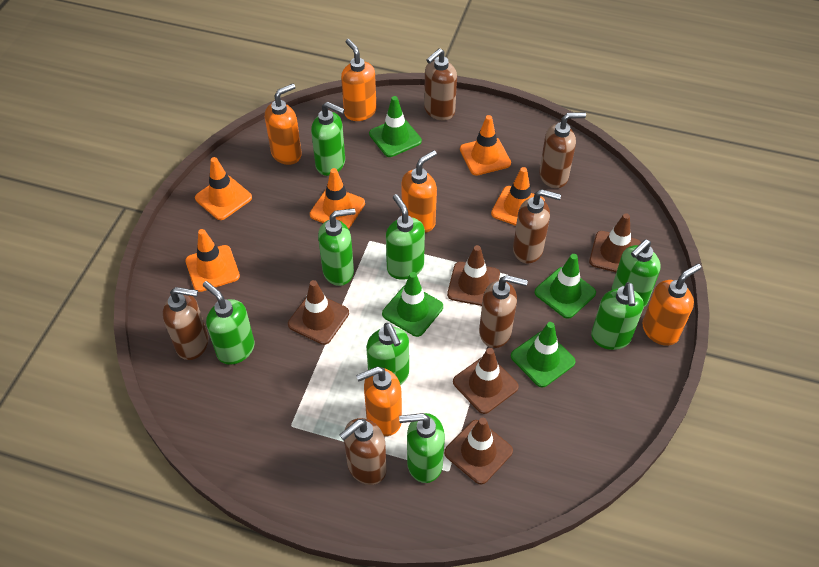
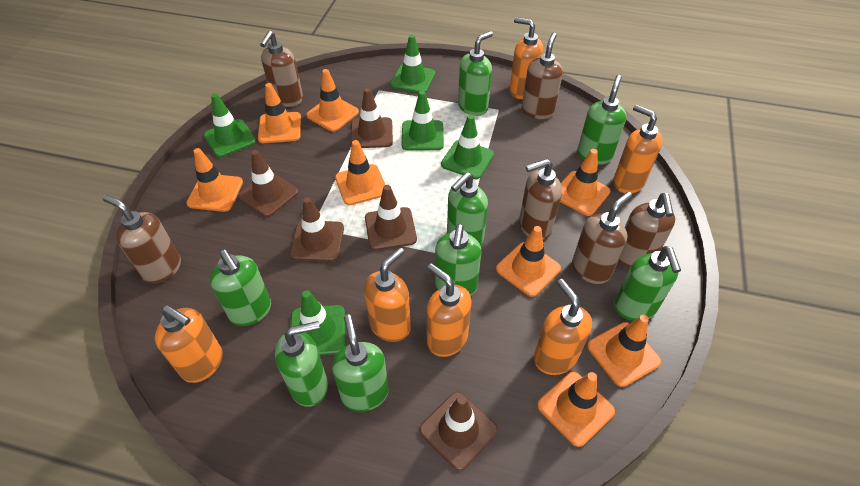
green traffic cone: 4 -> 5
orange soap dispenser: 5 -> 6
orange traffic cone: 5 -> 8

